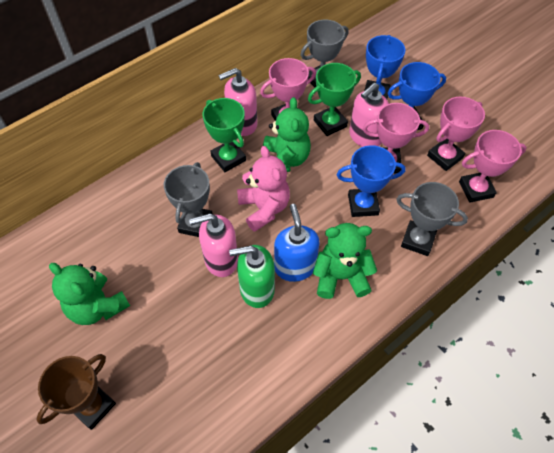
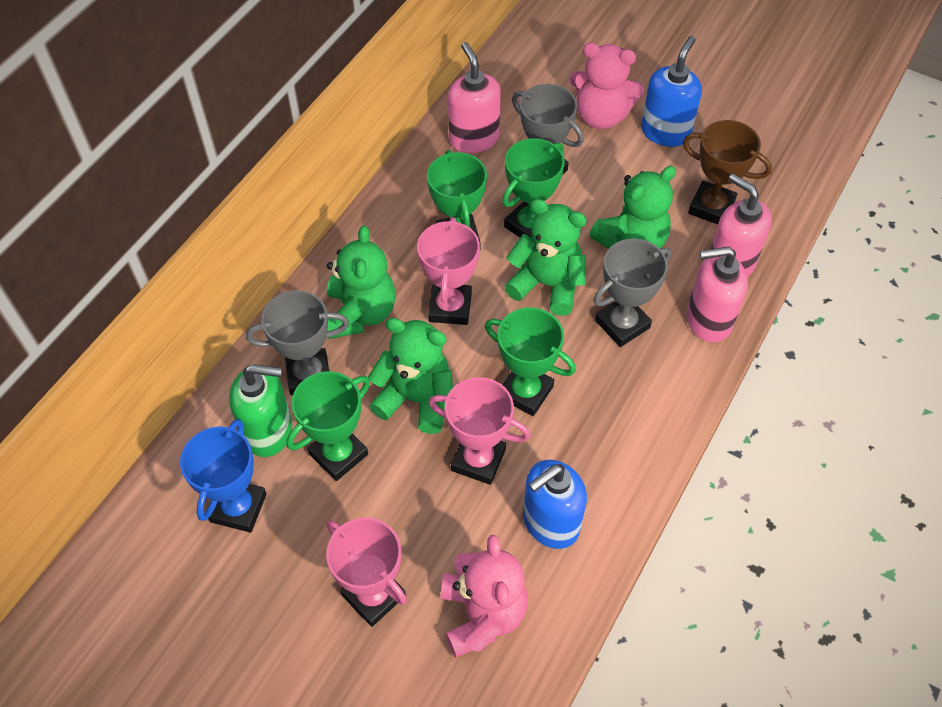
blue soap dispenser: 1 -> 2
blue trophy: 3 -> 1
green teddy bear: 3 -> 4
green trophy: 2 -> 4
pink teddy bear: 1 -> 2
pink trophy: 4 -> 3

